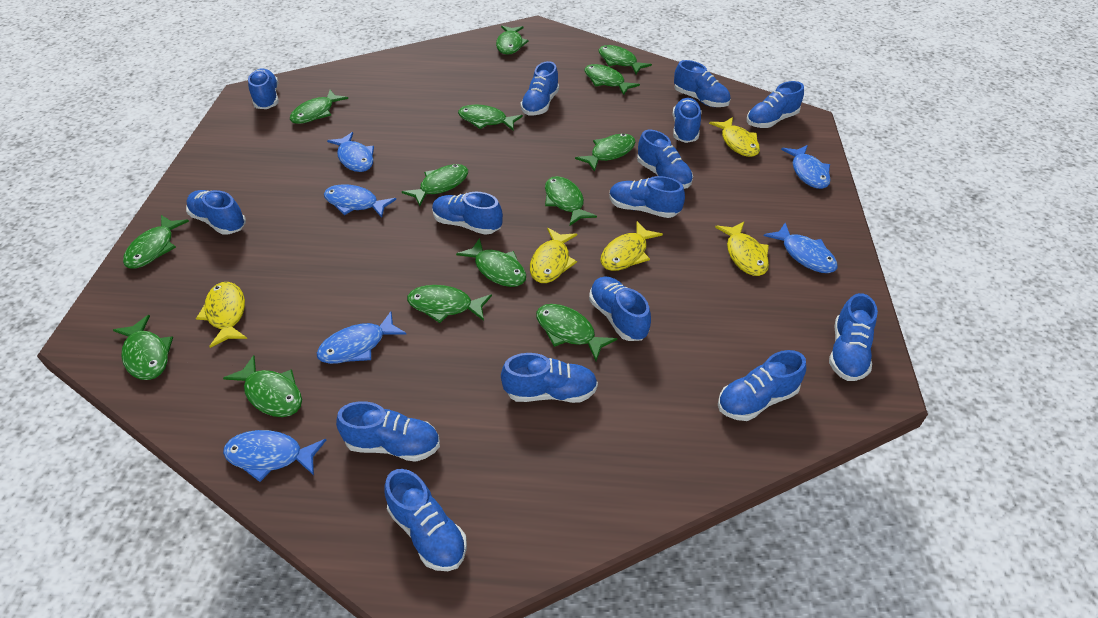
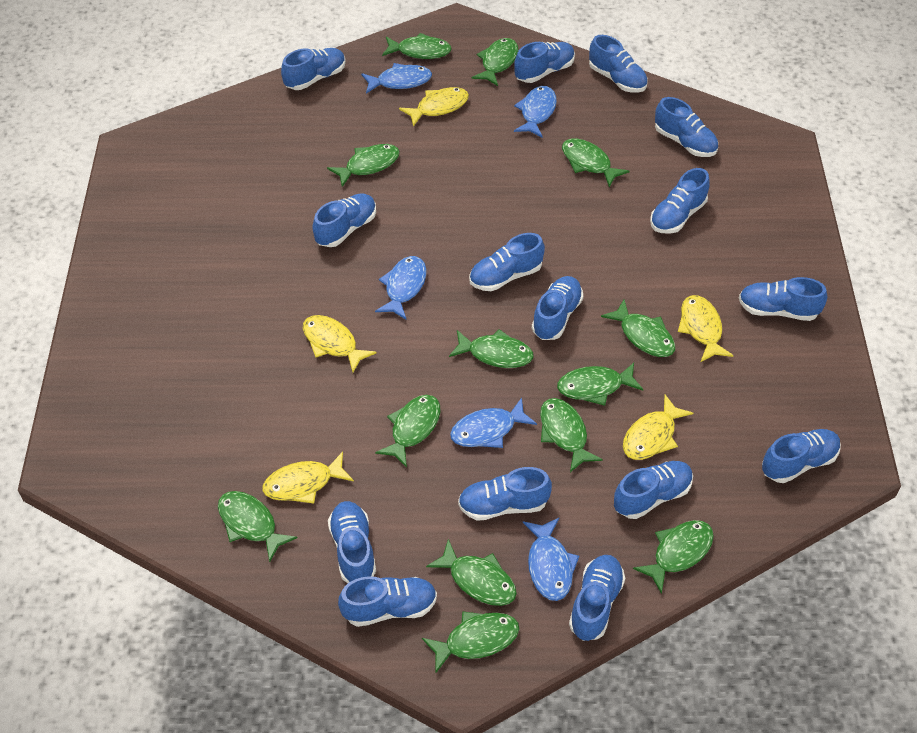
blue fish: 6 -> 5
green fish: 14 -> 13

